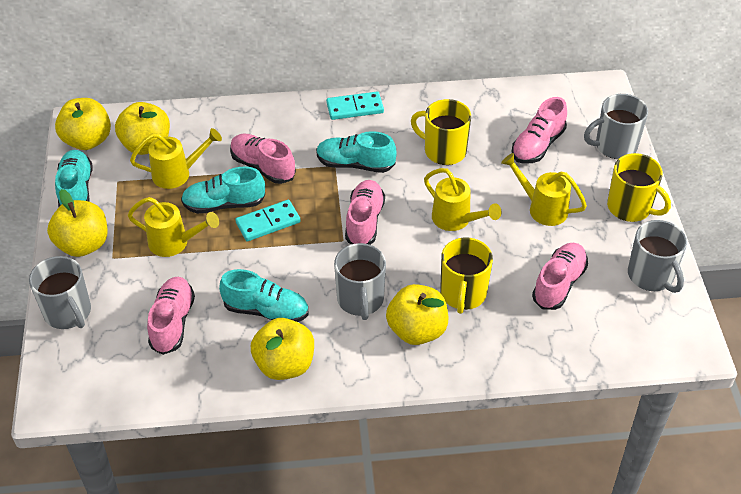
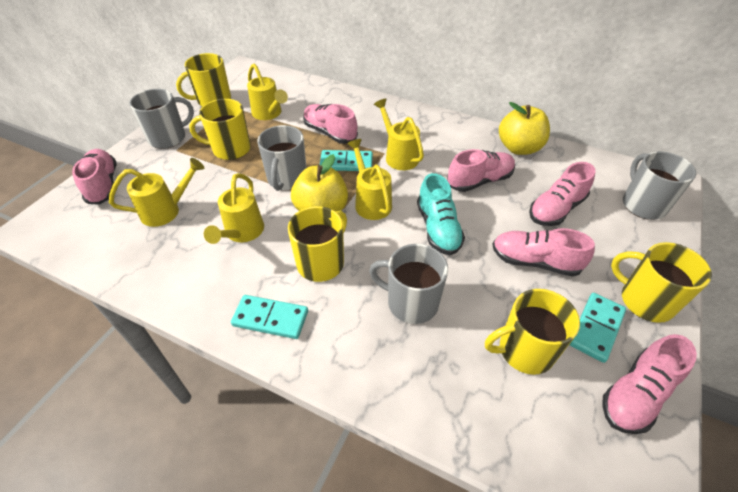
pink shoe: 5 -> 6
turquoise domino: 2 -> 3
turquoise shoe: 4 -> 1
yellow apple: 5 -> 2
yellow mug: 3 -> 5
yellow watering can: 4 -> 5

